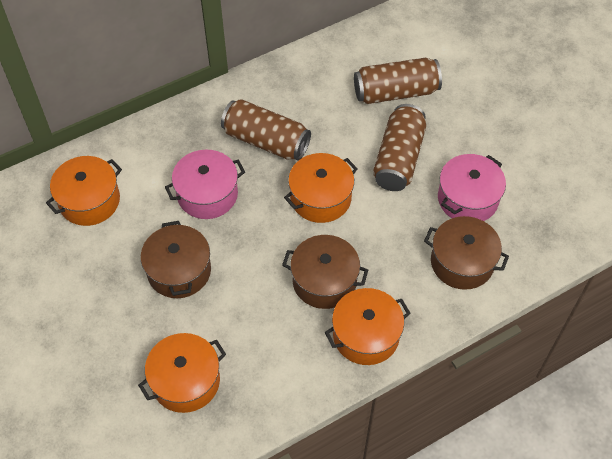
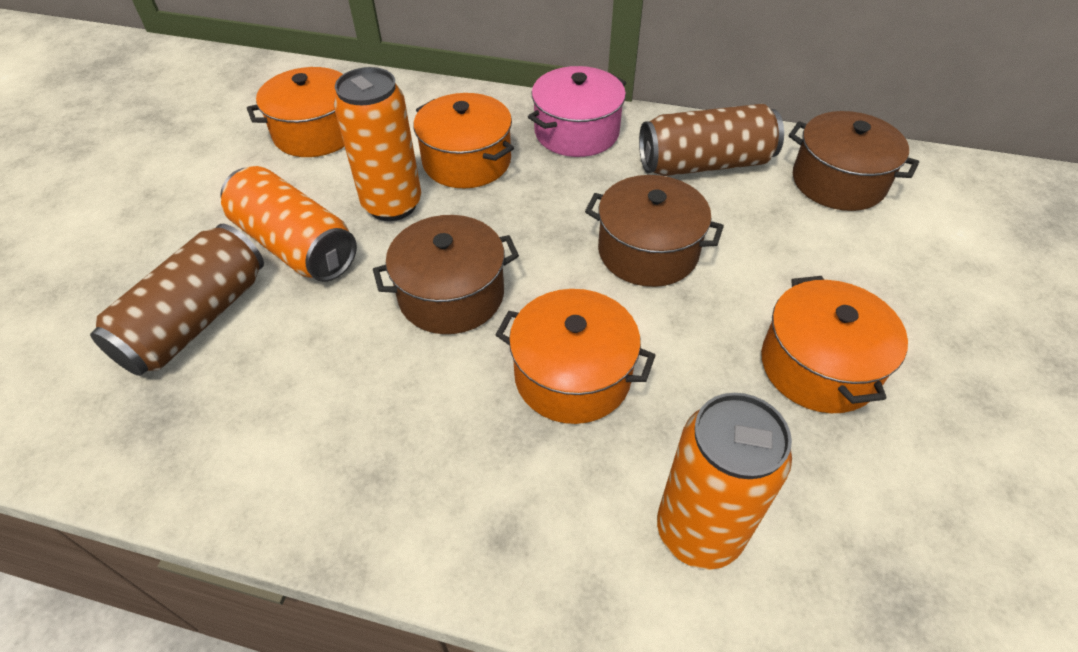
brown can: 3 -> 2
orange can: 0 -> 3
pink pot: 2 -> 1

